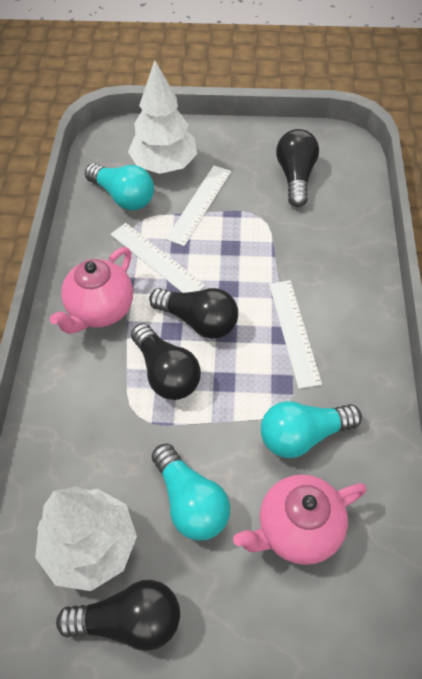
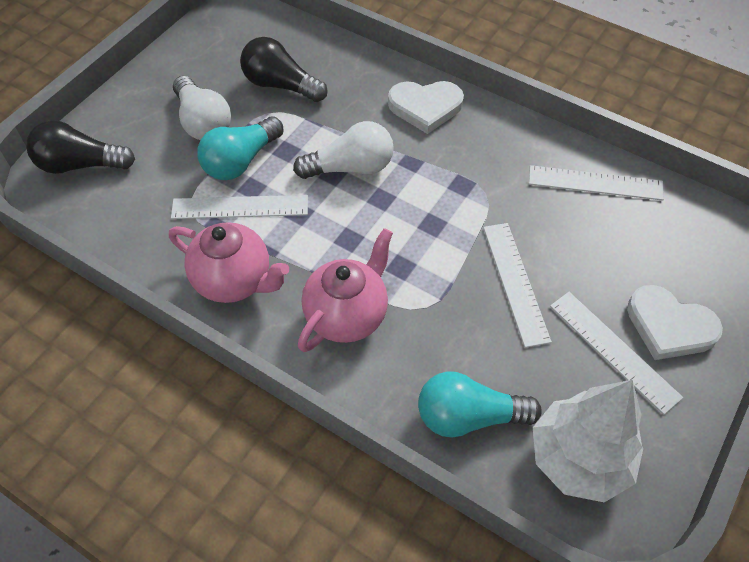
black light bulb: 4 -> 2
turquoise light bulb: 3 -> 2
white heart: 0 -> 2
white light bulb: 0 -> 2
white ruler: 3 -> 4
white tree: 2 -> 1

